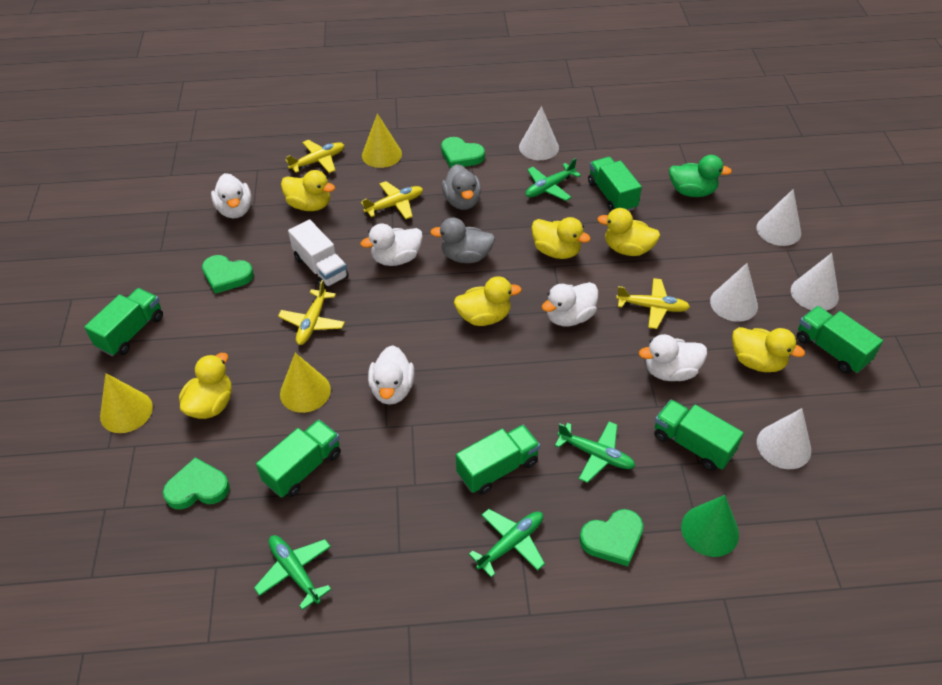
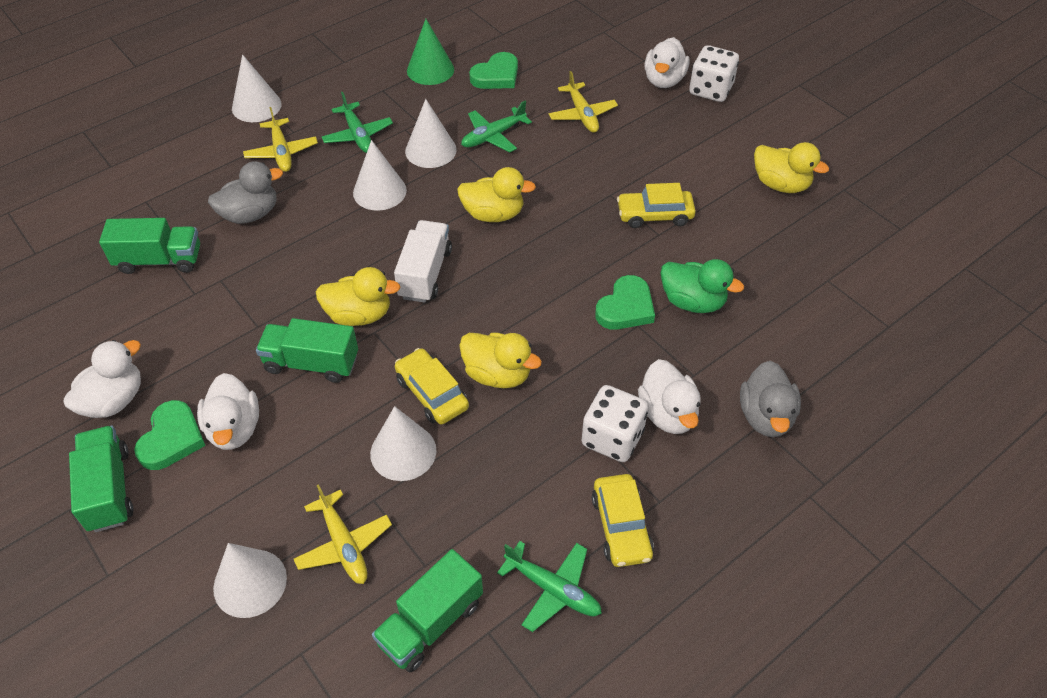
green heart: 4 -> 3
green plane: 4 -> 3
green truck: 6 -> 4
white dice: 0 -> 2
white duck: 5 -> 4
yellow car: 0 -> 3
yellow cone: 3 -> 0
yellow duck: 6 -> 4
yellow plane: 4 -> 3

